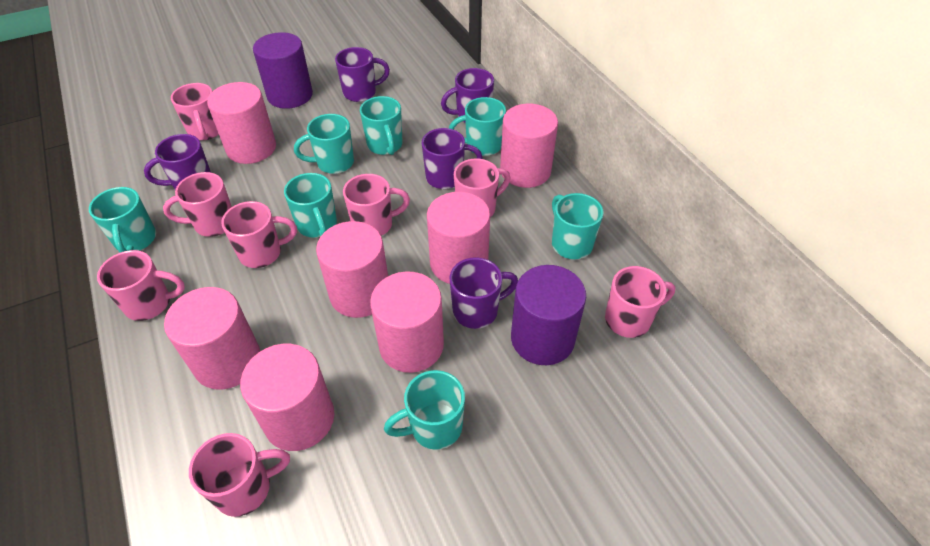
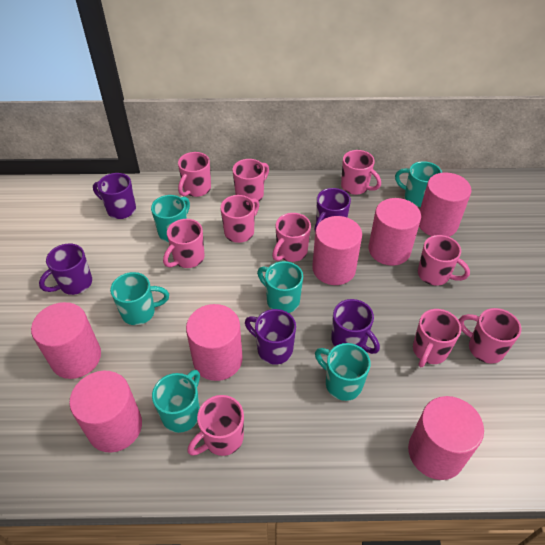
pink mug: 8 -> 10
purple cylinder: 2 -> 0
turquoise mug: 7 -> 6

